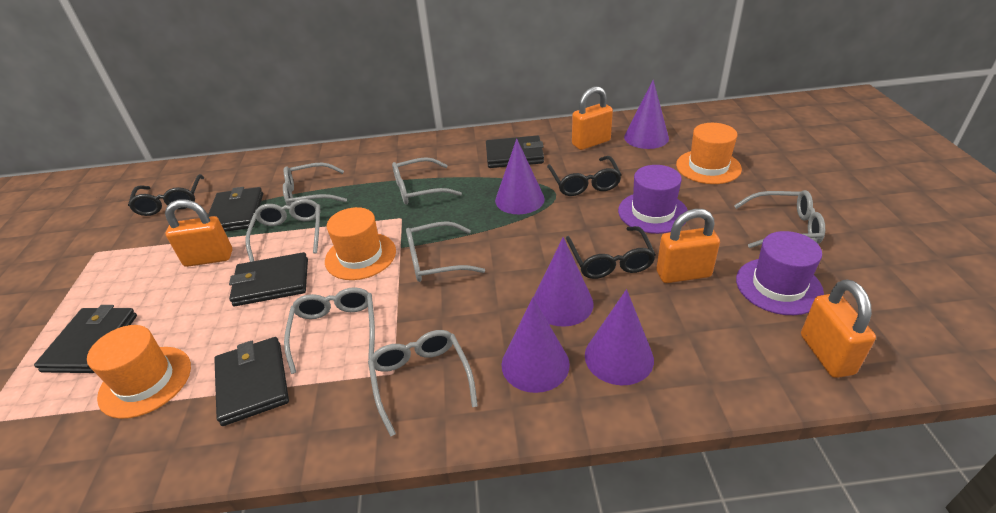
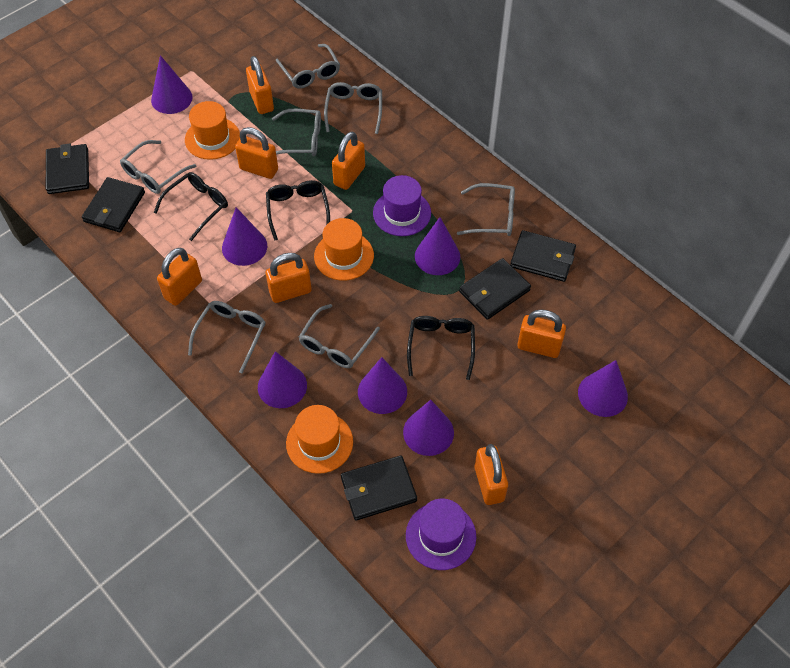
orange padlock: 4 -> 7
purple cone: 5 -> 7

